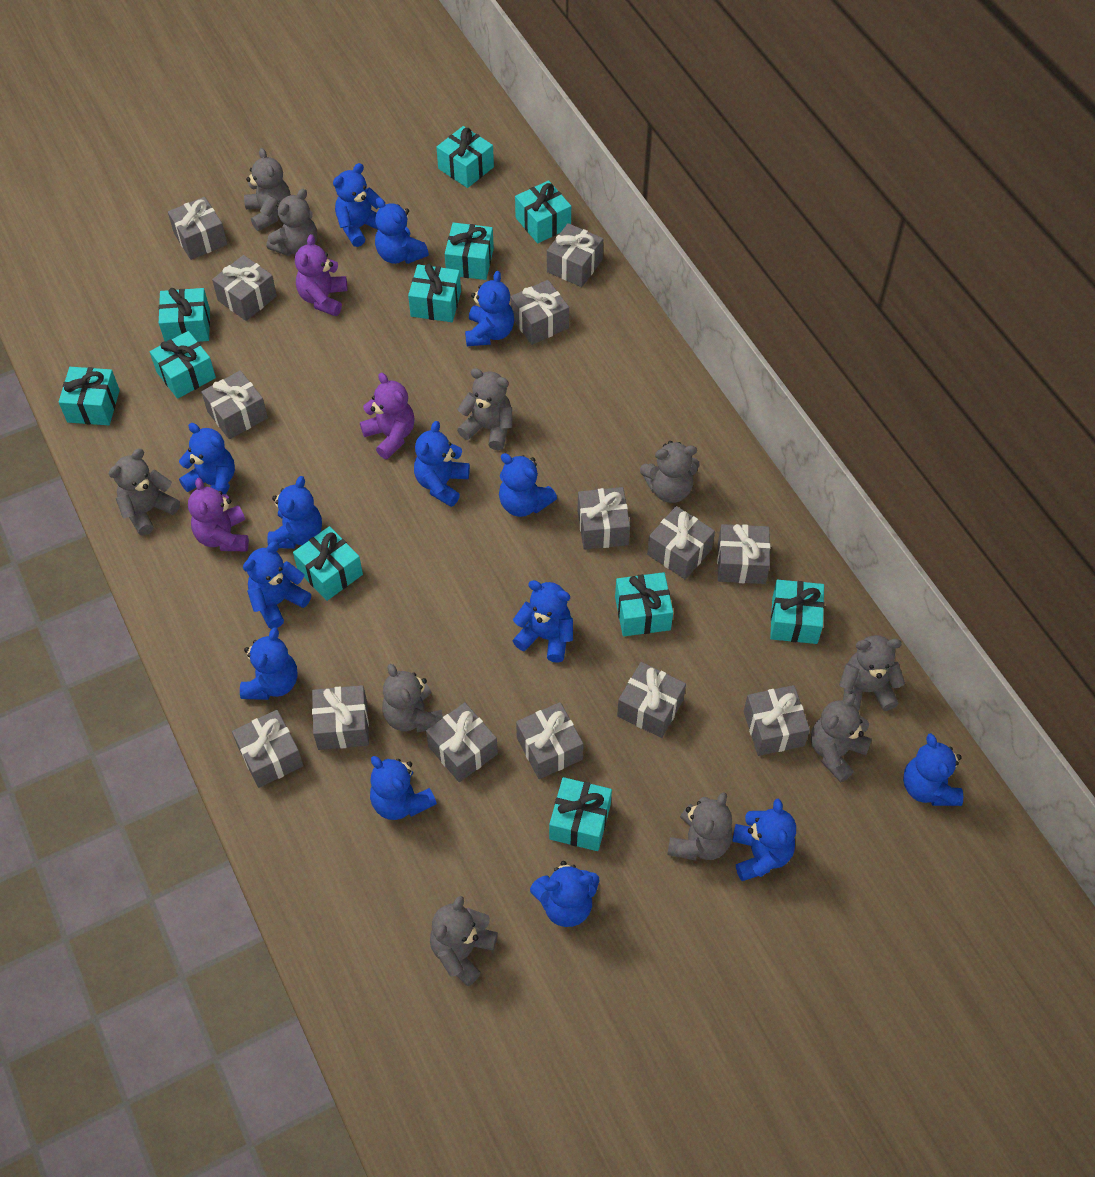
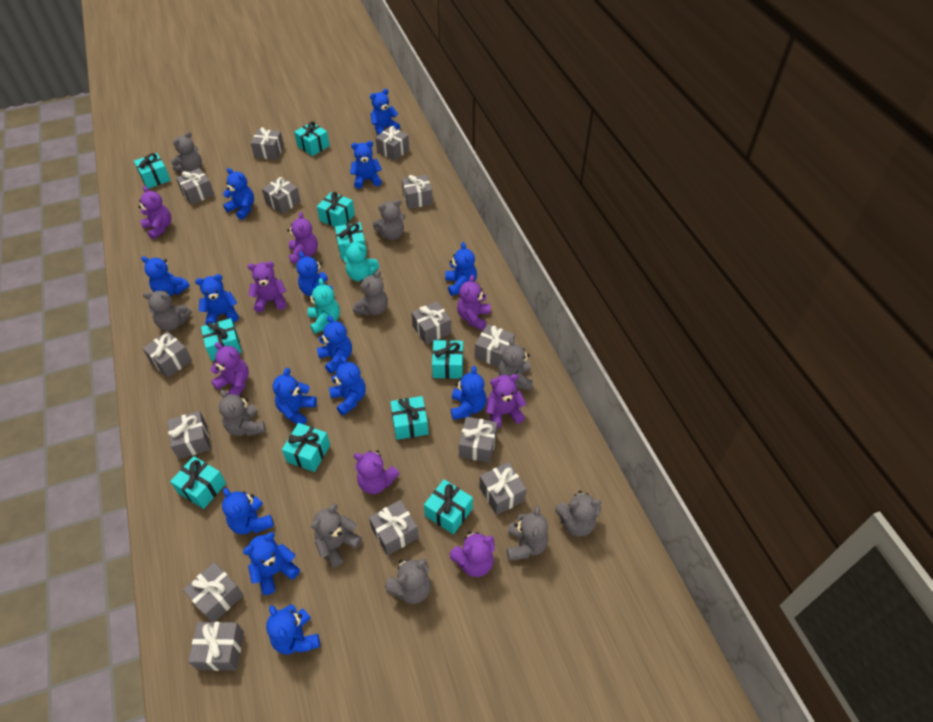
purple teddy bear: 3 -> 8
turquoise gift: 11 -> 10
turquoise teddy bear: 0 -> 2

